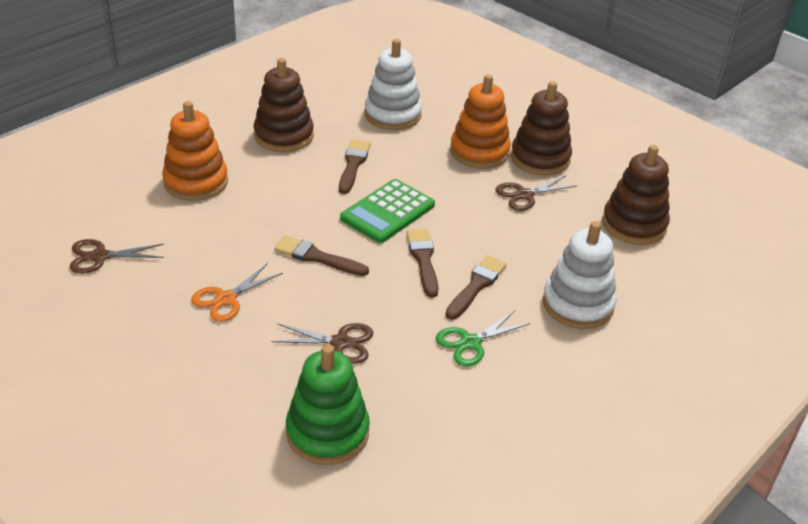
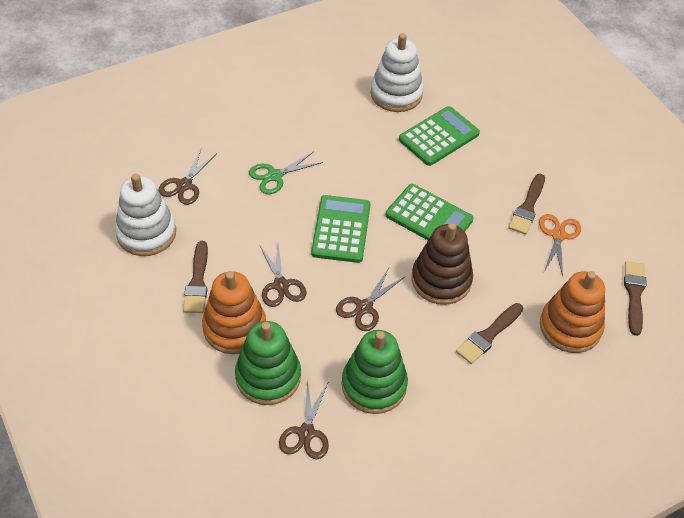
brown scissors: 3 -> 4
brown stacking toy: 3 -> 1
green calculator: 1 -> 3
green stacking toy: 1 -> 2

